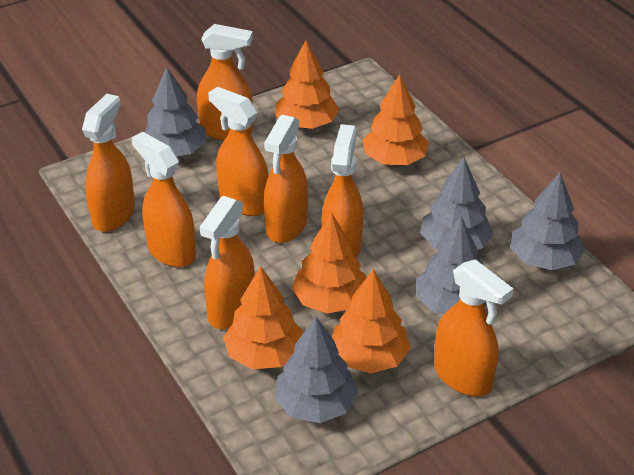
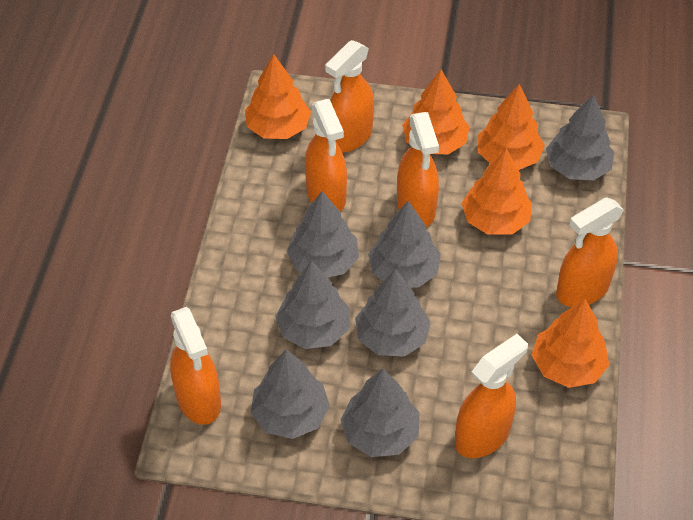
grey tree: 5 -> 7
orange spray bottle: 8 -> 6

